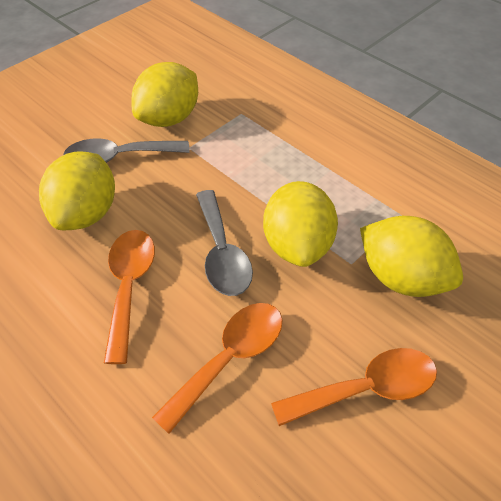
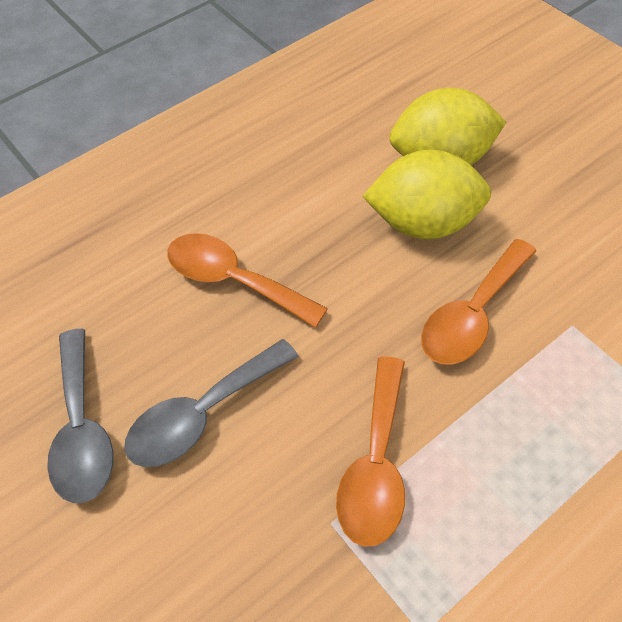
yellow lemon: 4 -> 2

